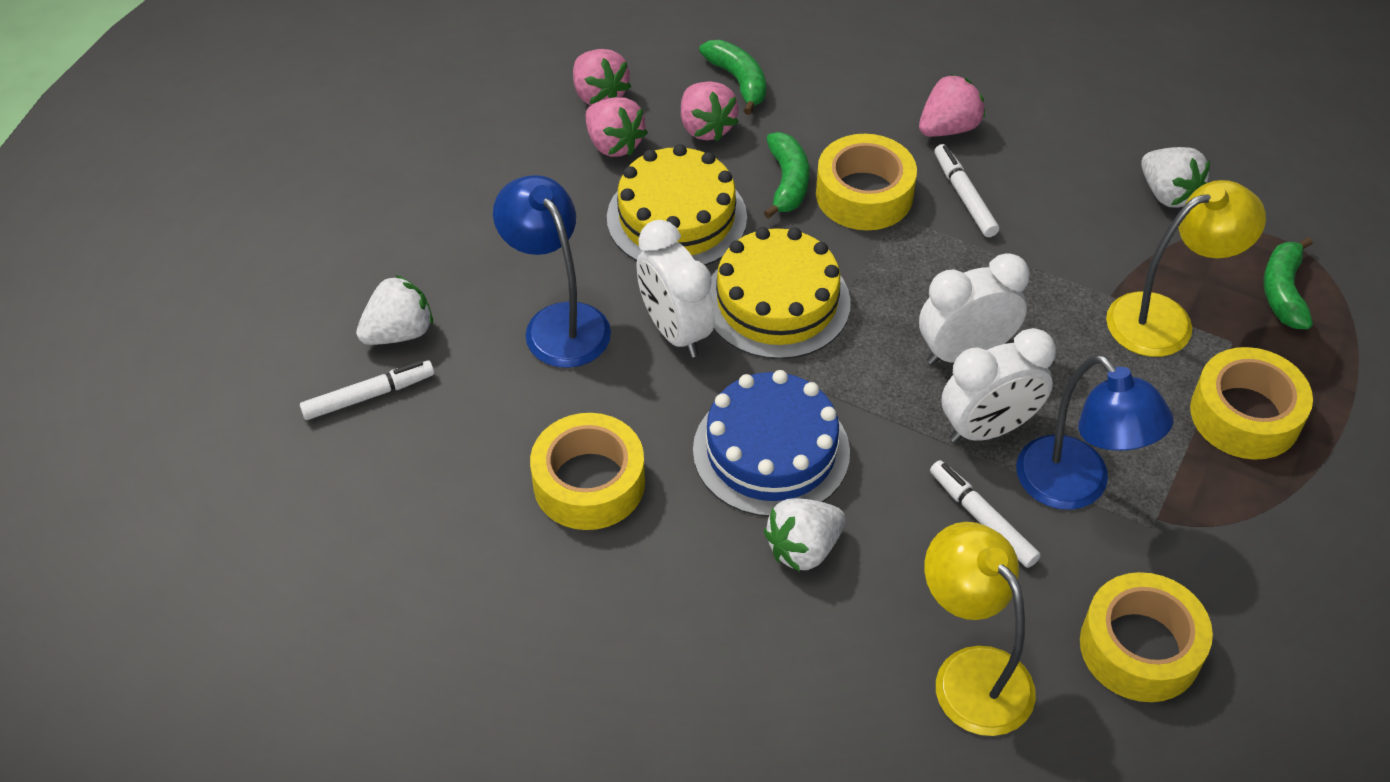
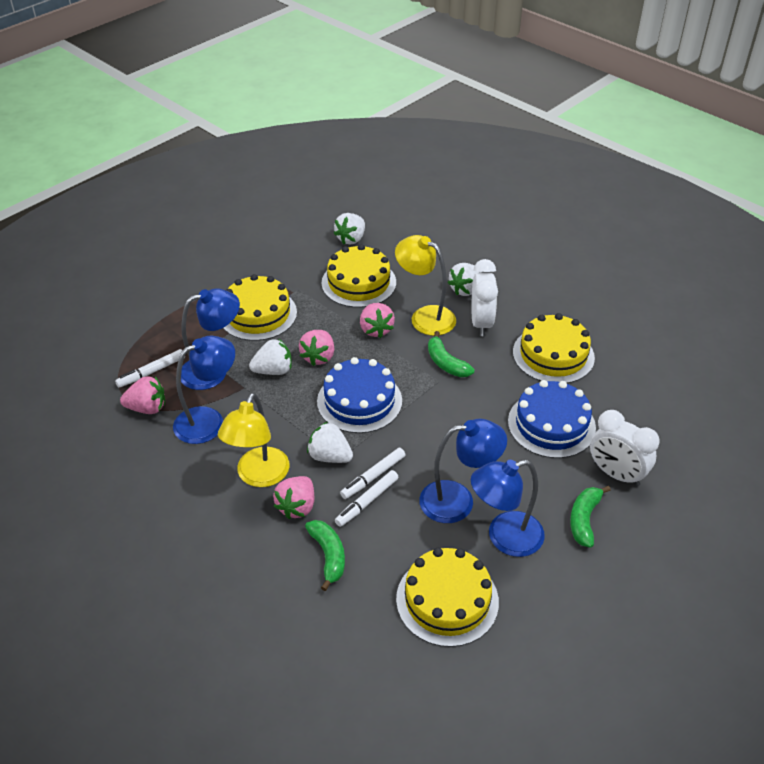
blue cake: 1 -> 2
blue lamp: 2 -> 4
white clock: 3 -> 2
white strawberry: 3 -> 4
yellow cake: 2 -> 4
yellow tape: 4 -> 0

